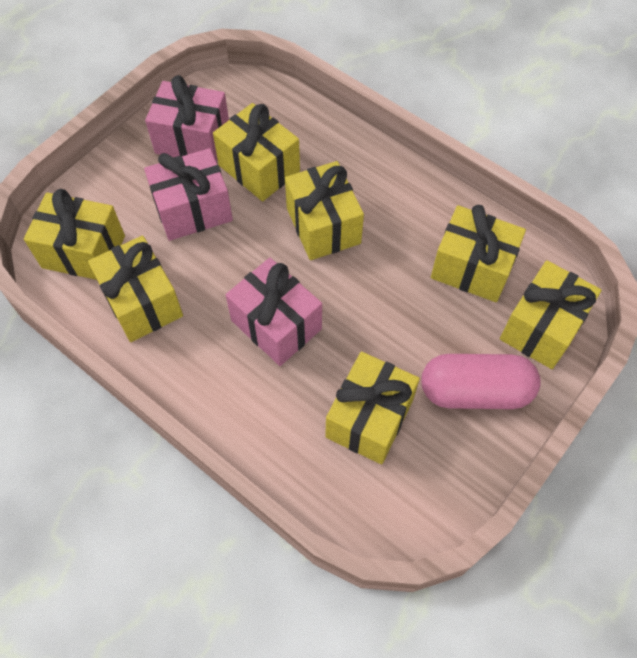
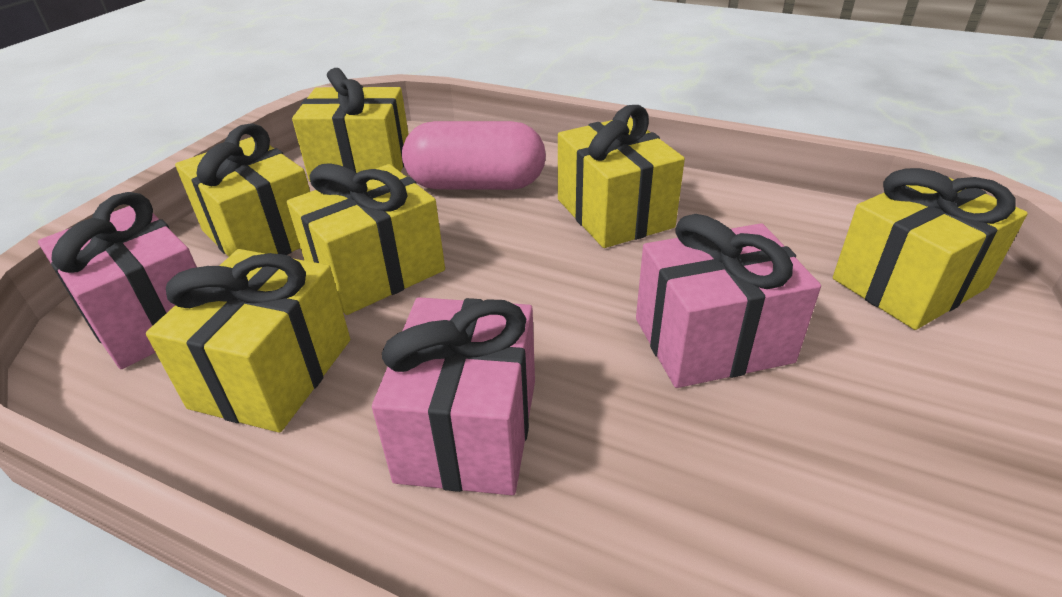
yellow gift: 7 -> 6

